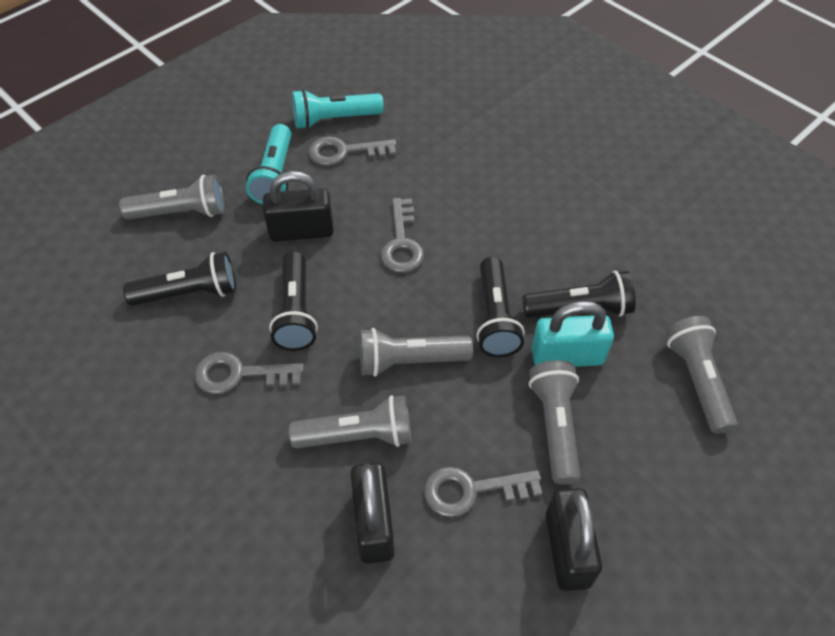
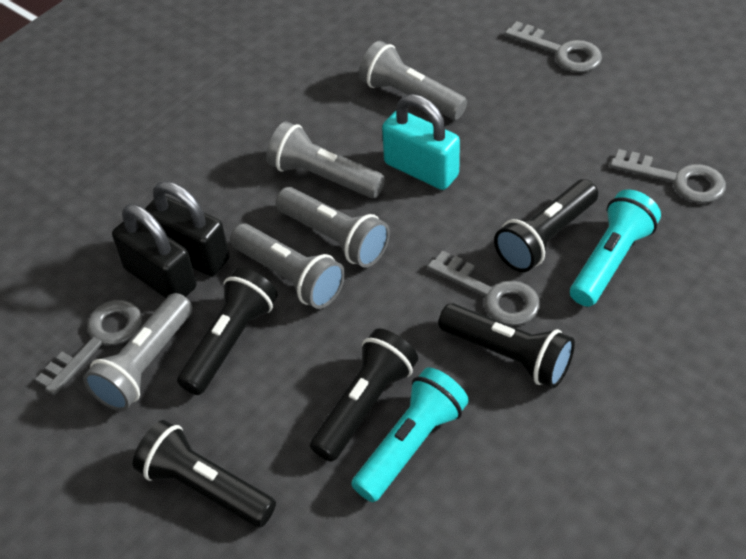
black flashlight: 4 -> 5
black padlock: 3 -> 2

